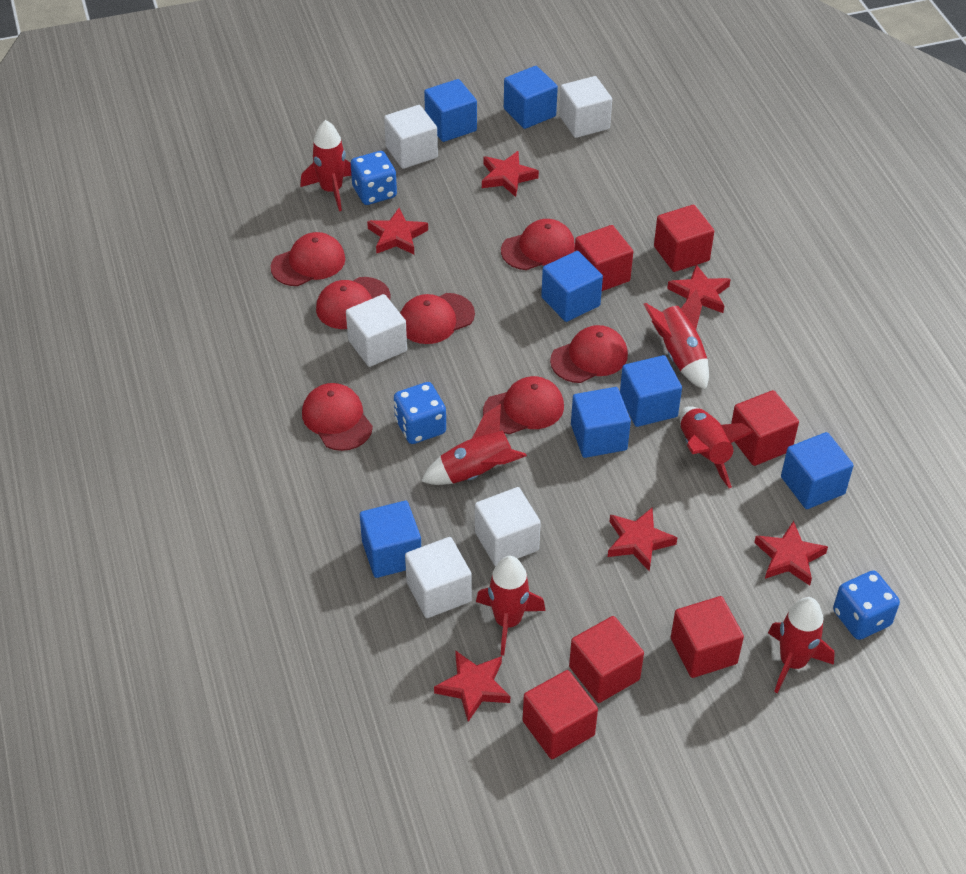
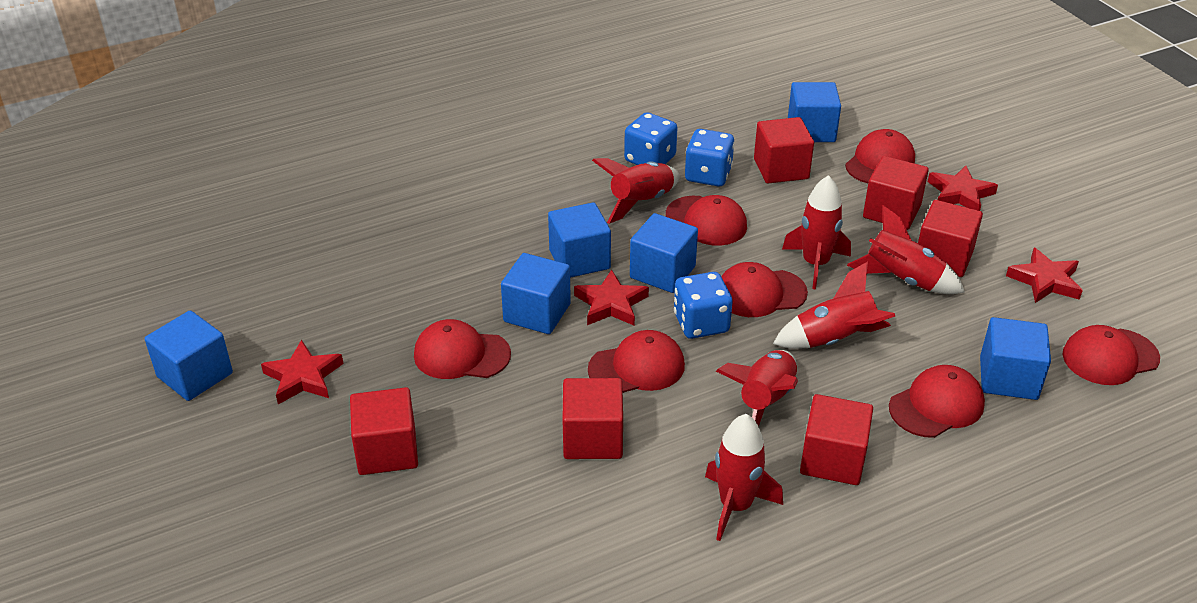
blue cube: 7 -> 6
red star: 6 -> 4
white cube: 5 -> 0

